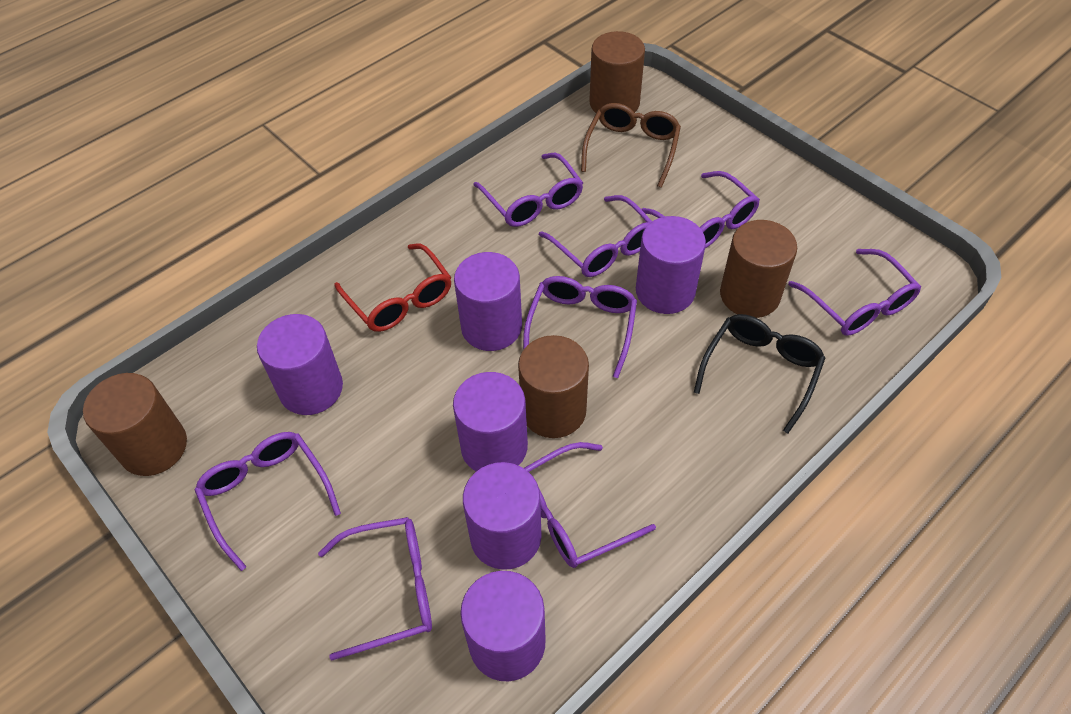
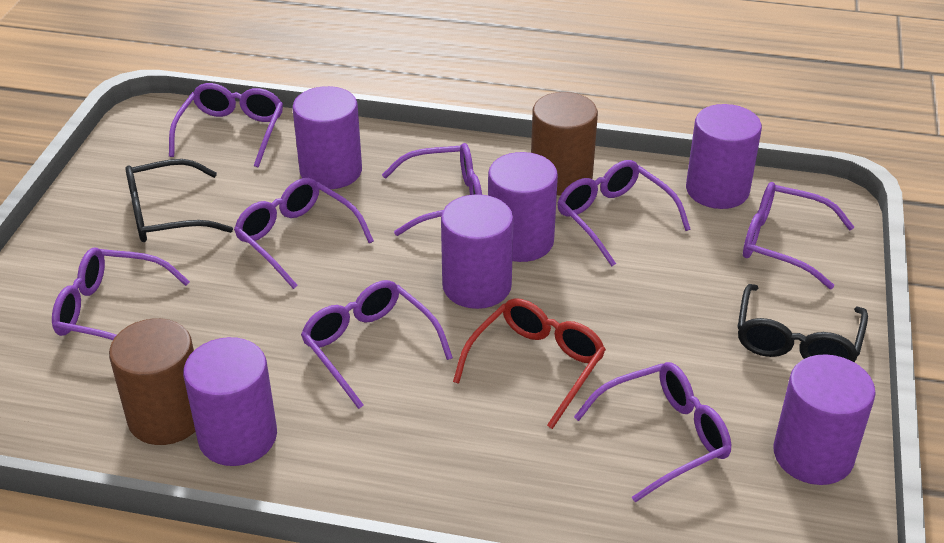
black glasses: 1 -> 2
brown cylinder: 4 -> 2
brown glasses: 1 -> 0

